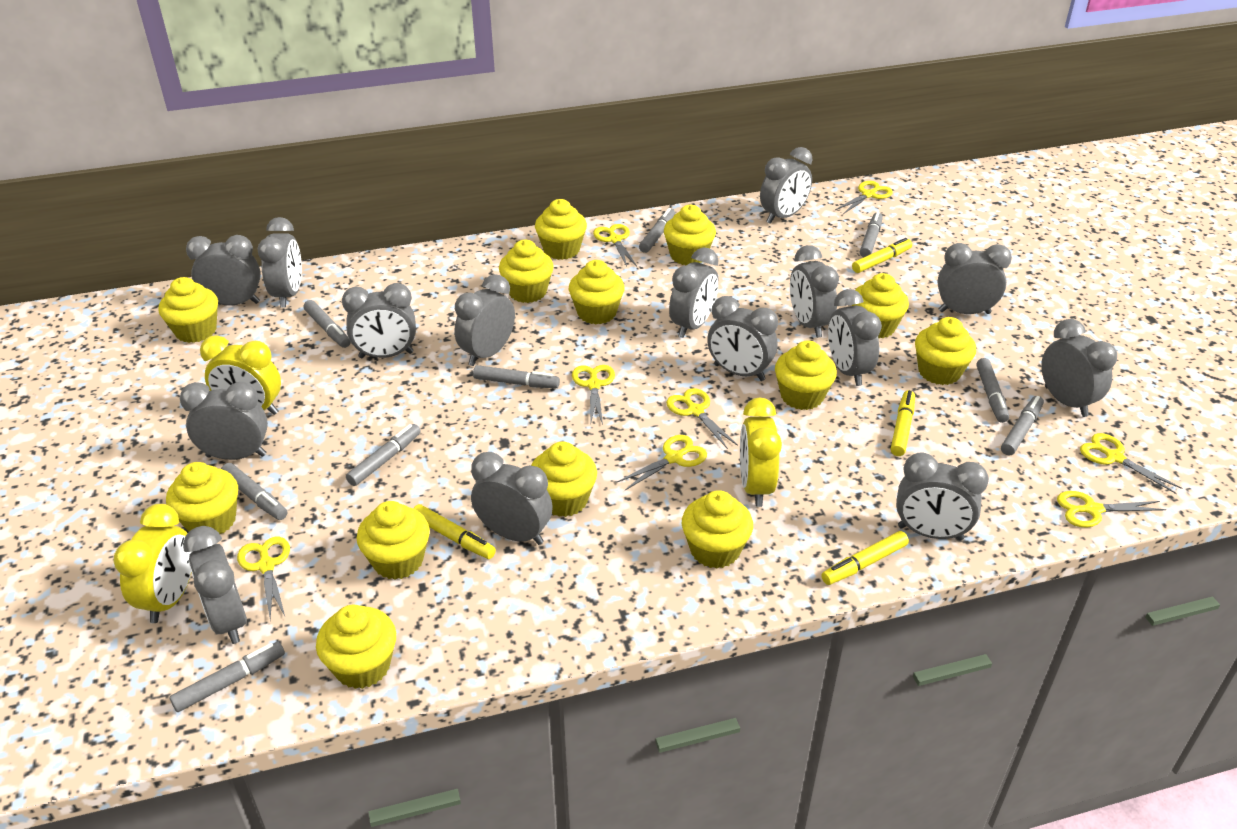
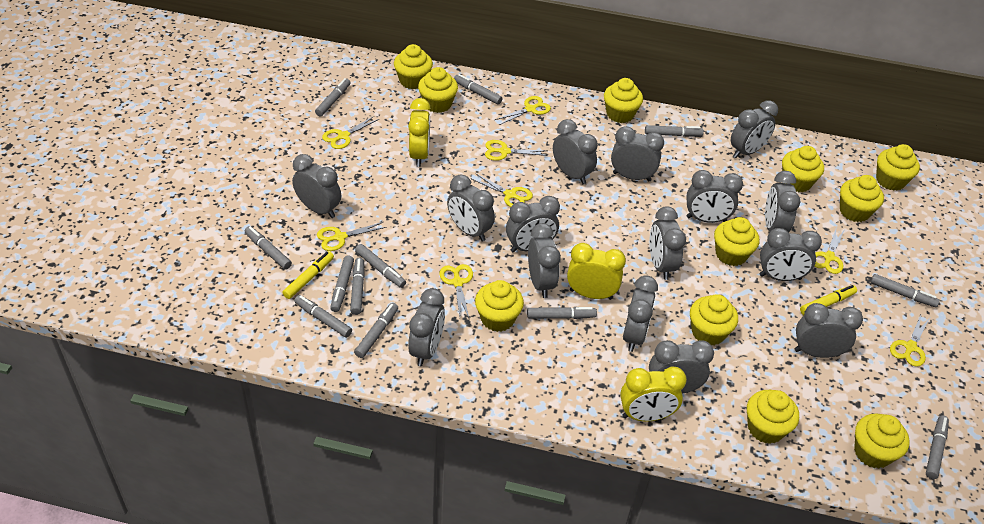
grey marker: 9 -> 12
yellow cupcake: 13 -> 11
yellow marker: 4 -> 2

